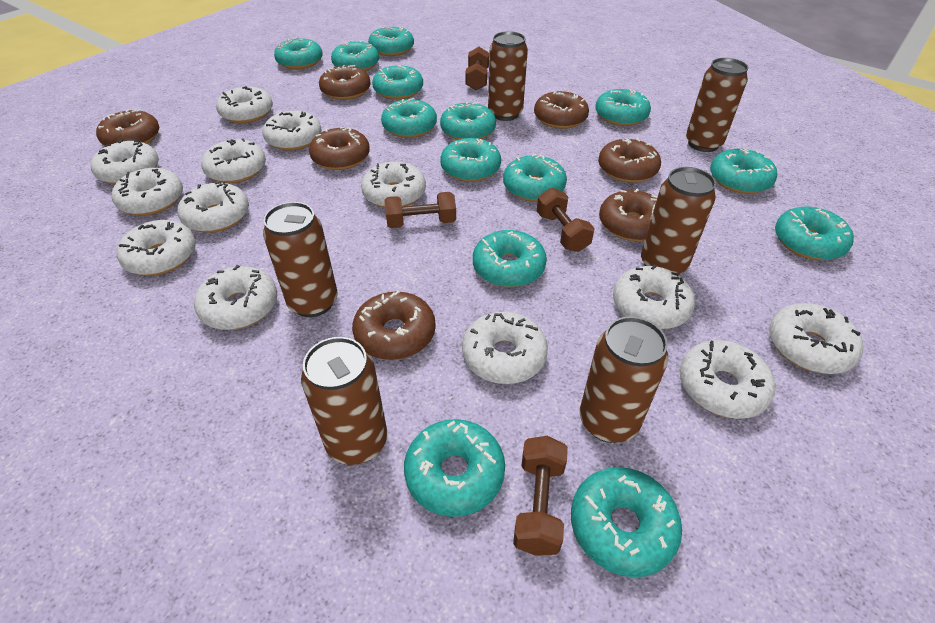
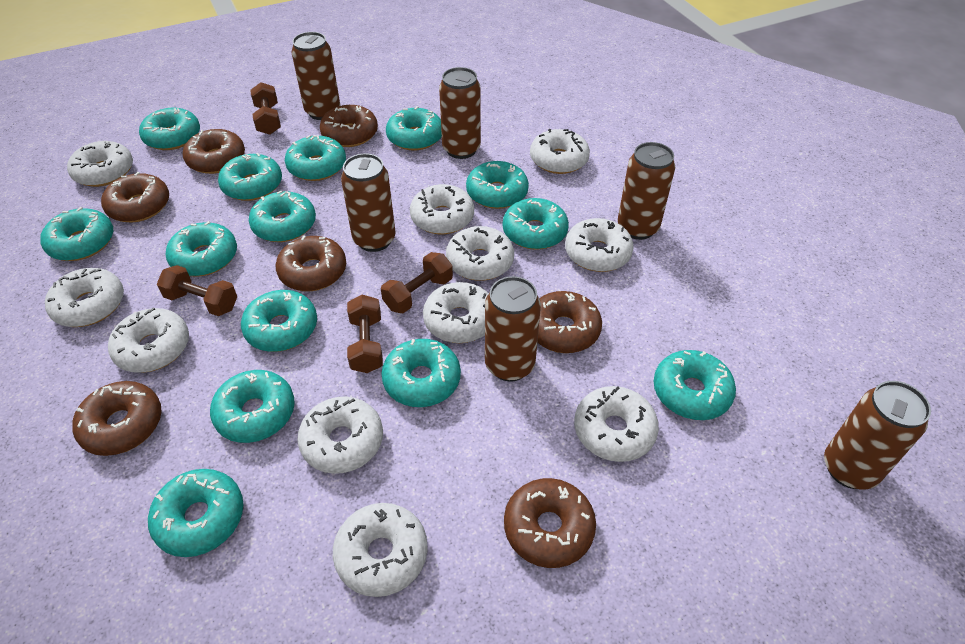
white donut: 13 -> 11

